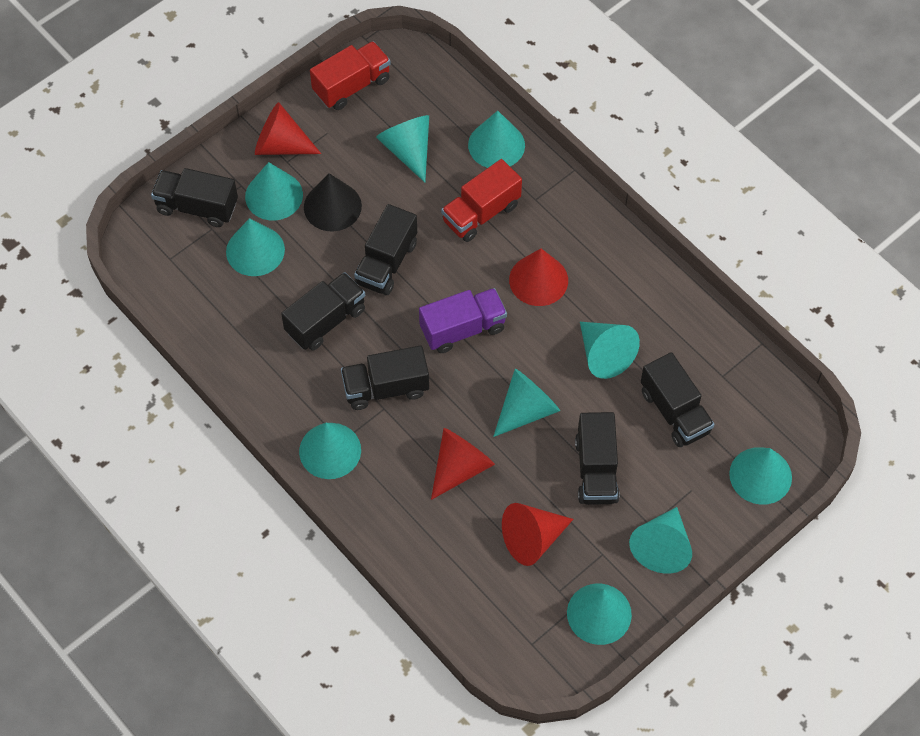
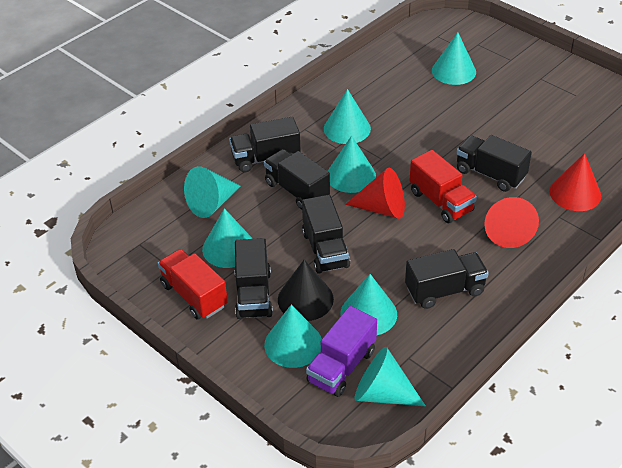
red cone: 4 -> 3
turquoise cone: 10 -> 8

